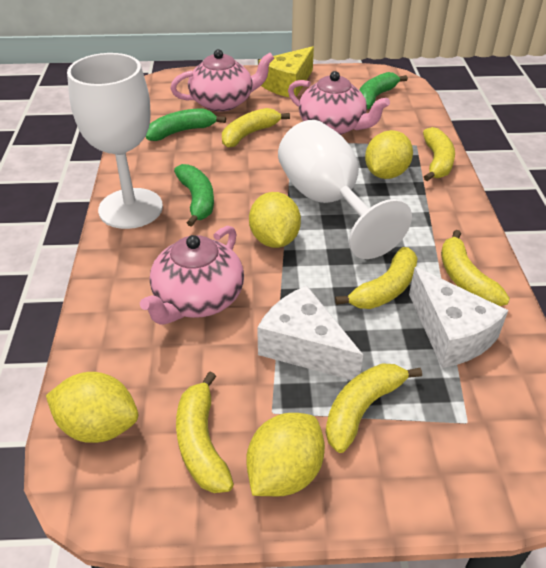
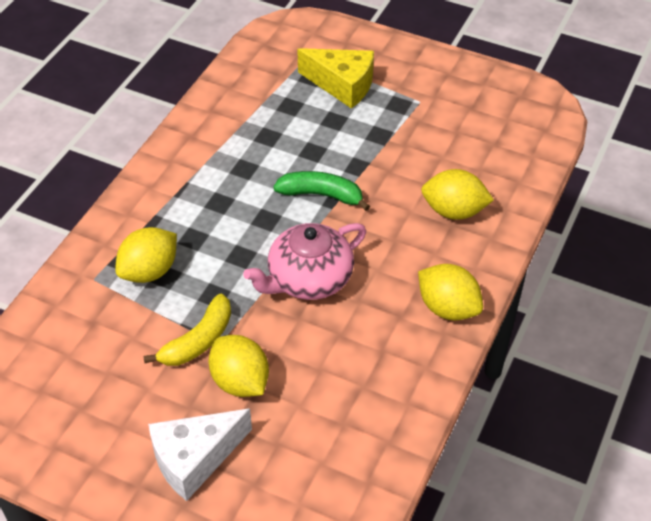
green banana: 3 -> 1
pink teapot: 3 -> 1
white cheese: 2 -> 1
white goblet: 2 -> 0
yellow banana: 6 -> 1

